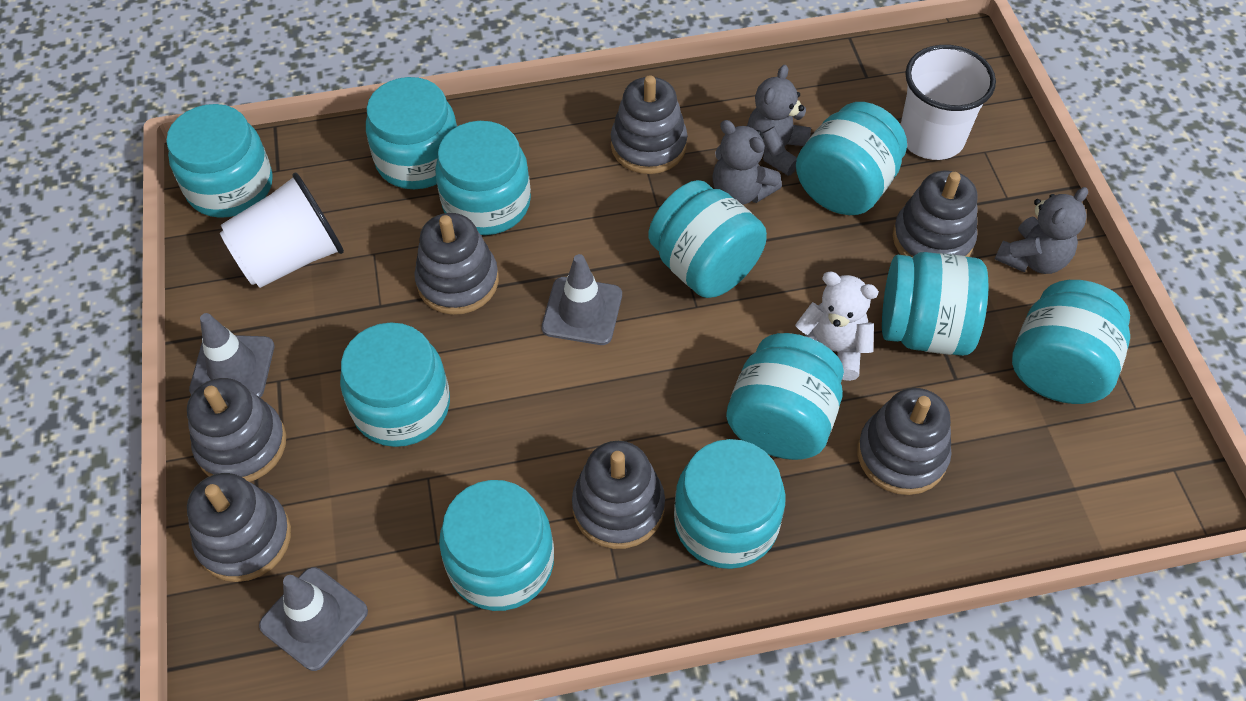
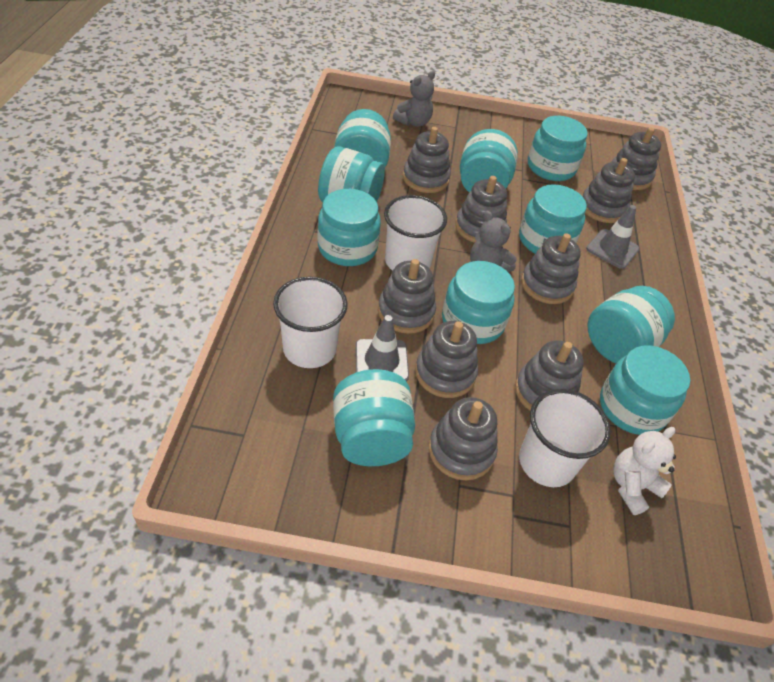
grey stacking toy: 7 -> 9
grey teddy bear: 3 -> 2
grey traffic cone: 3 -> 2
turquoise jar: 11 -> 10
white cup: 2 -> 3

